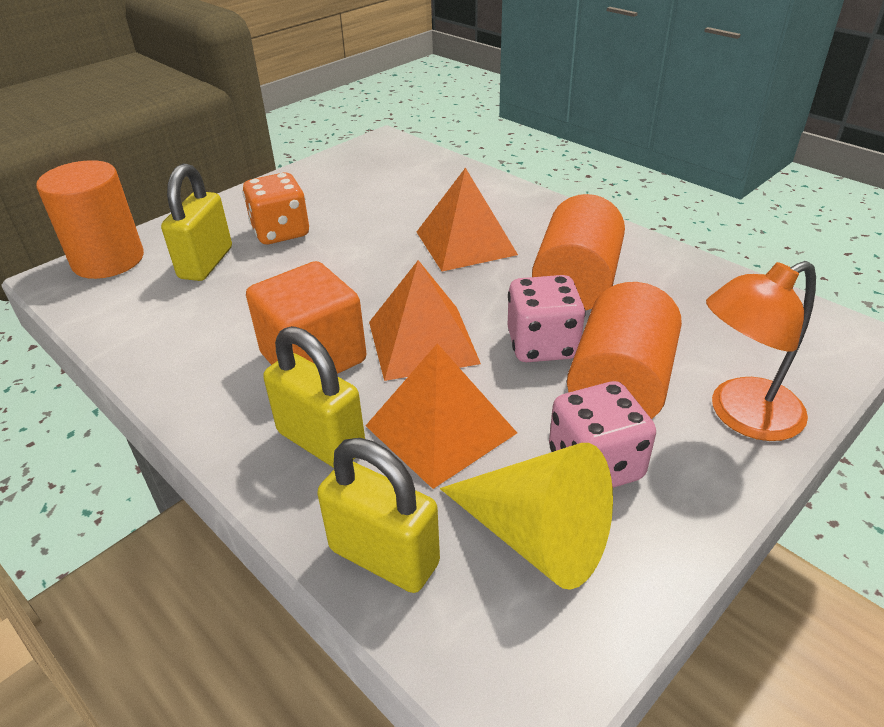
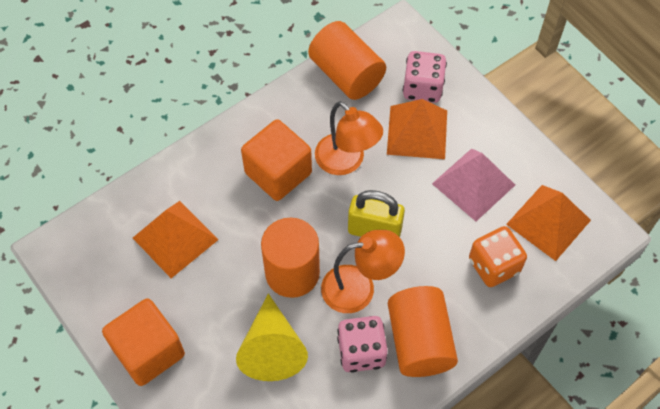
orange cube: 1 -> 2
orange lamp: 1 -> 2
pink pyramid: 0 -> 1
yellow padlock: 3 -> 1

